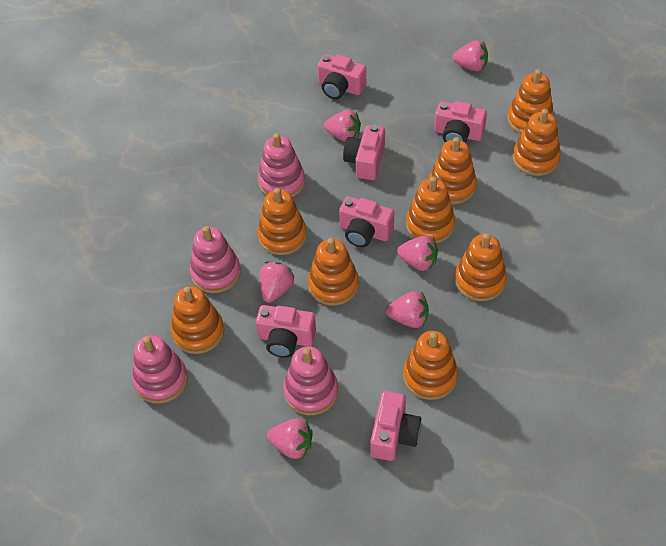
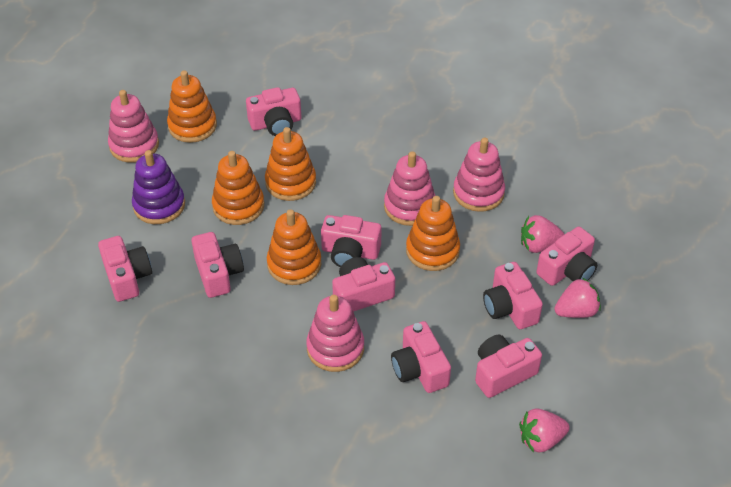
orange stacking toy: 9 -> 5
pink camera: 6 -> 9
pink strawberry: 6 -> 3
purple stacking toy: 0 -> 1

